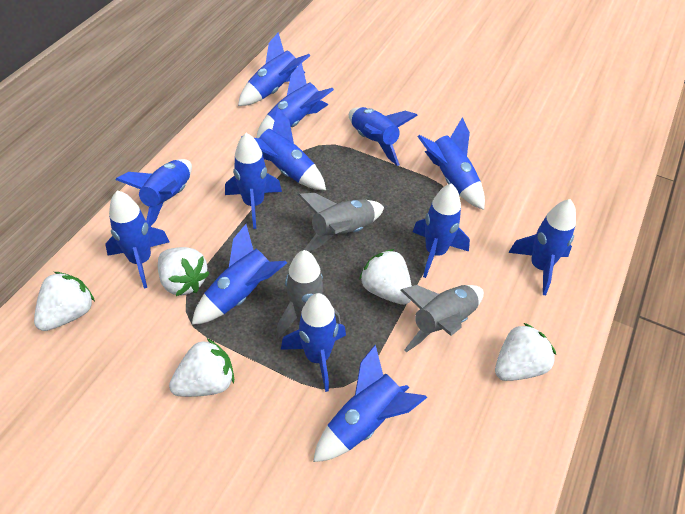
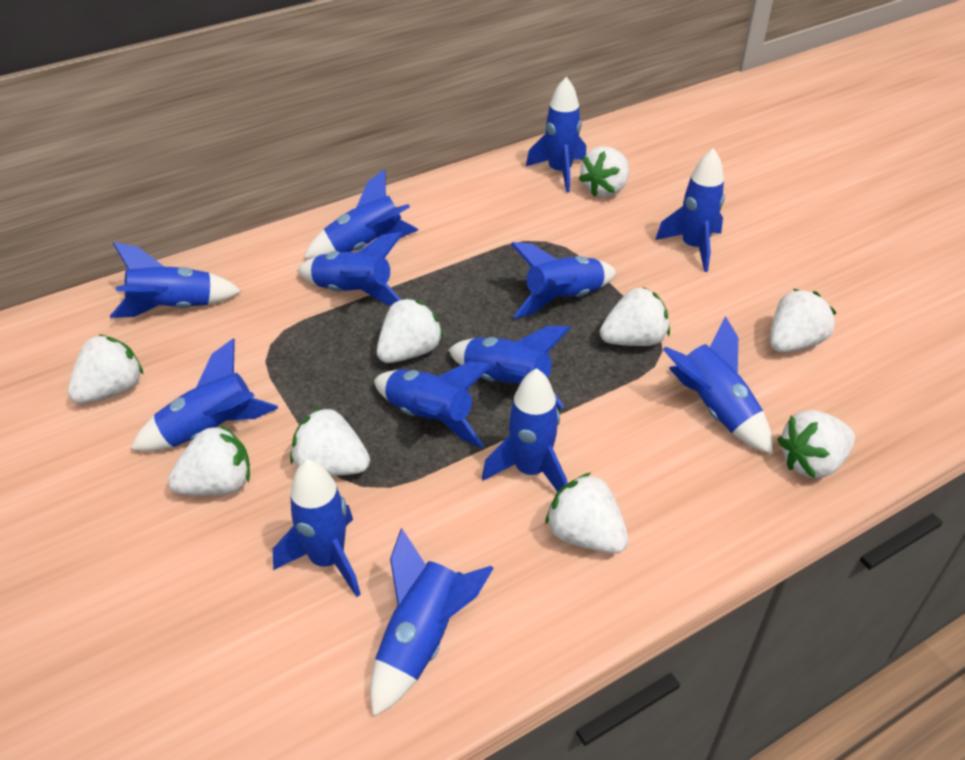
grey rocket: 3 -> 0
white strawberry: 5 -> 9

